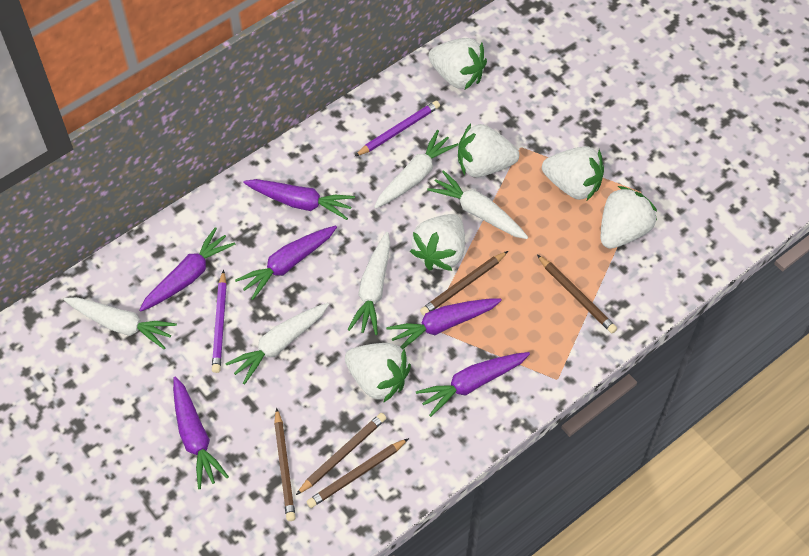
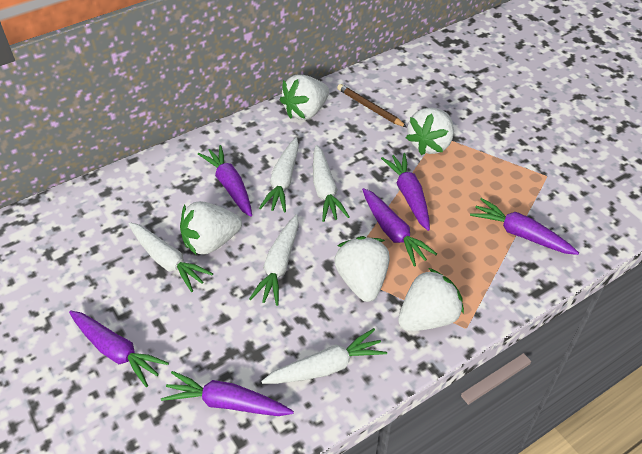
brown pencil: 5 -> 1
purple pencil: 2 -> 0
white strawberry: 6 -> 5

